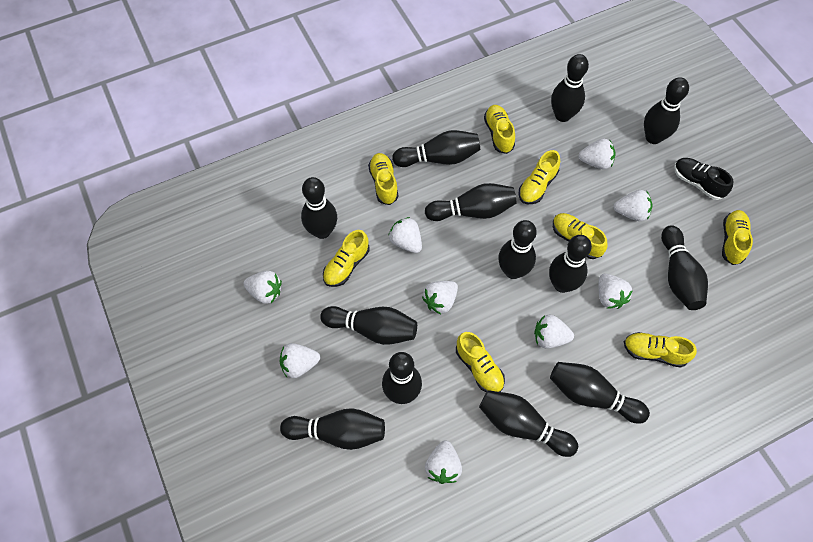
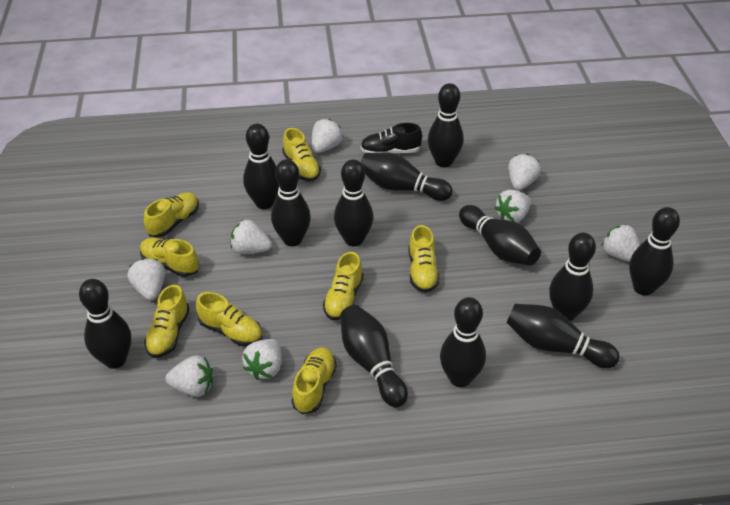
black bowling pin: 13 -> 12
white strawberry: 9 -> 8

